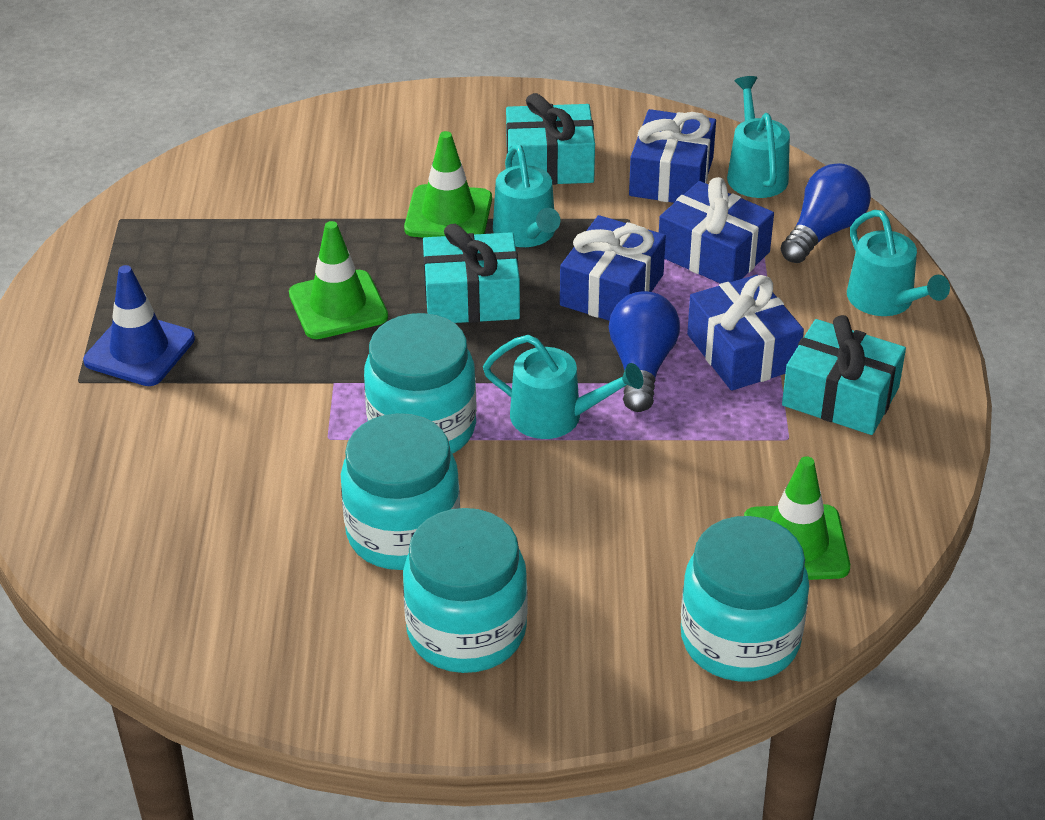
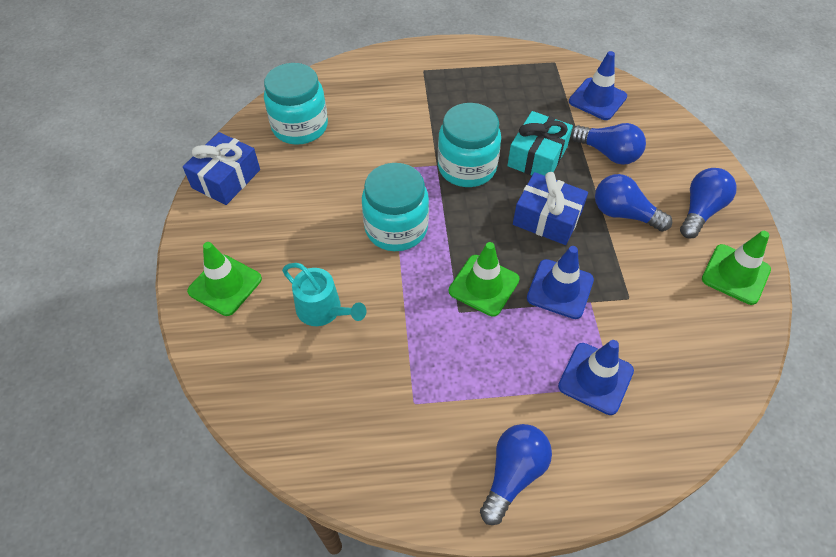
blue gift: 4 -> 2
blue light bulb: 2 -> 4
blue traffic cone: 1 -> 3
turquoise gift: 3 -> 1
turquoise jar: 4 -> 3
turquoise watering can: 4 -> 1

